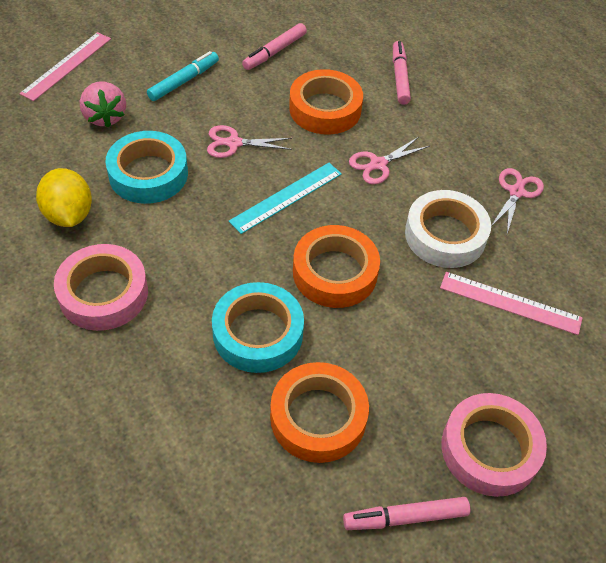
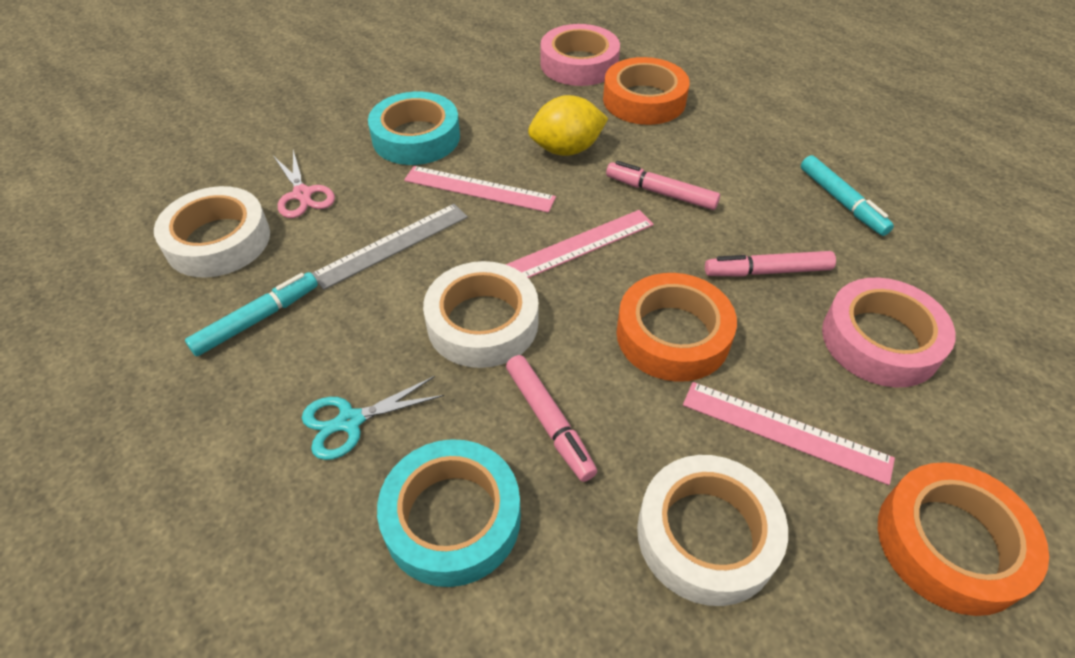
grey ruler: 0 -> 1
pink ruler: 2 -> 3
pink scissors: 3 -> 1
pink strawberry: 1 -> 0
turquoise marker: 1 -> 2
turquoise ruler: 1 -> 0
turquoise scissors: 0 -> 1
white tape: 1 -> 3

